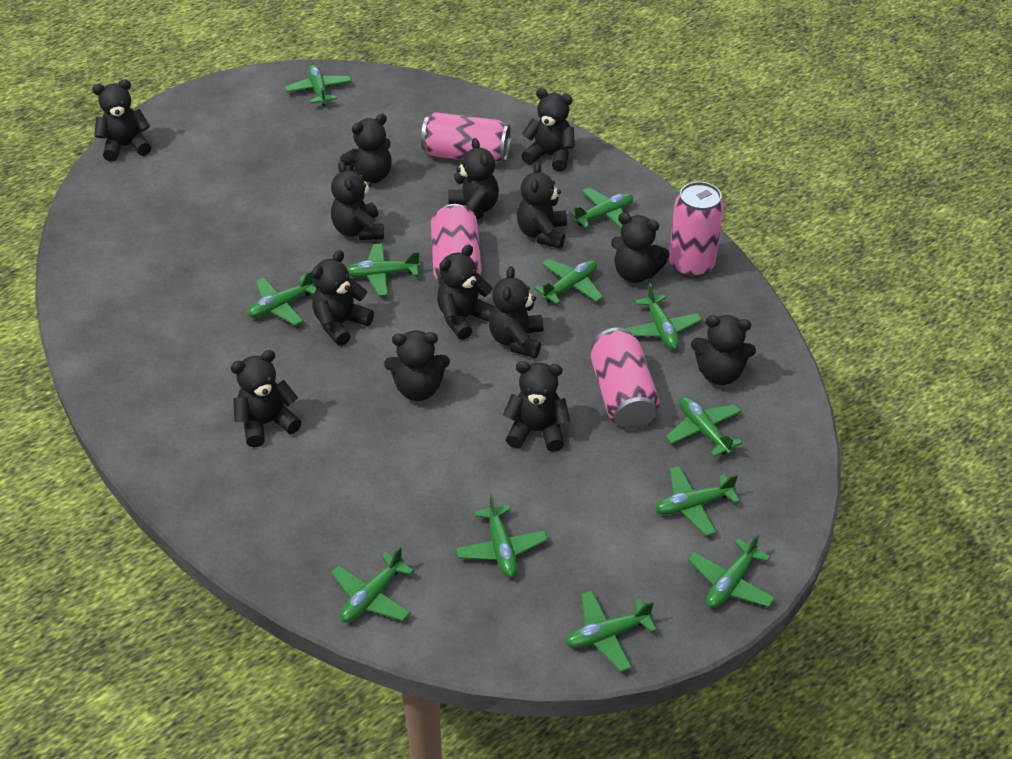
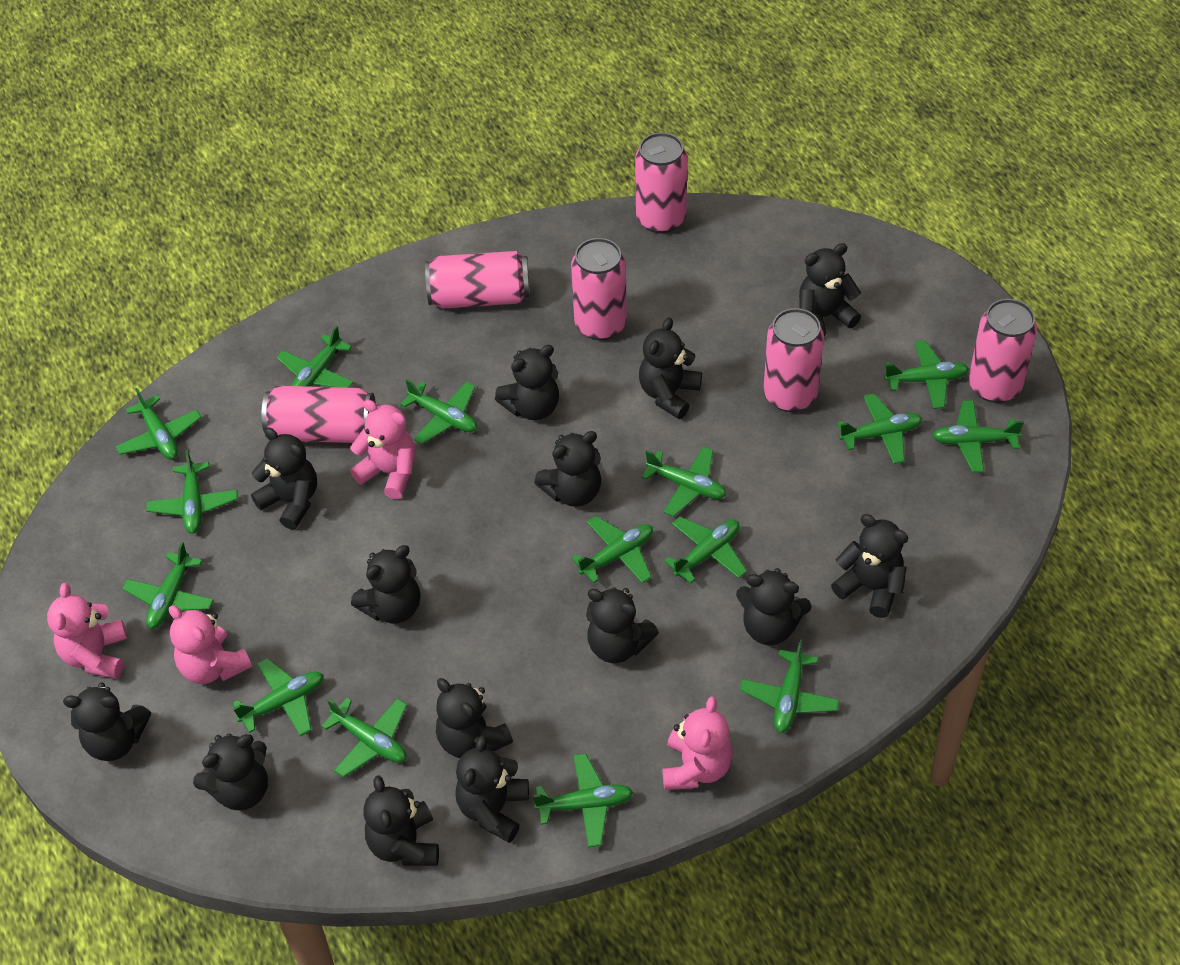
green plane: 12 -> 15
pink can: 4 -> 6
pink teddy bear: 0 -> 4

